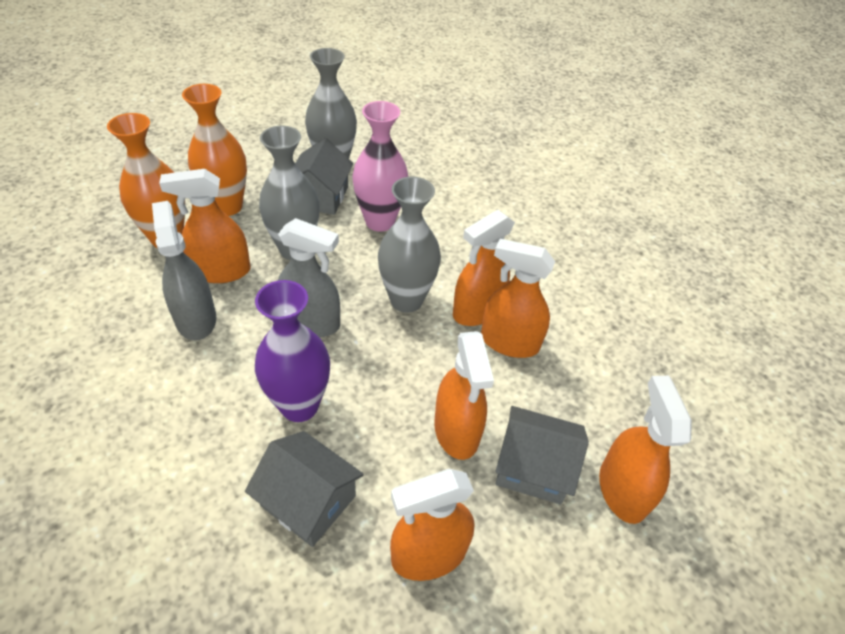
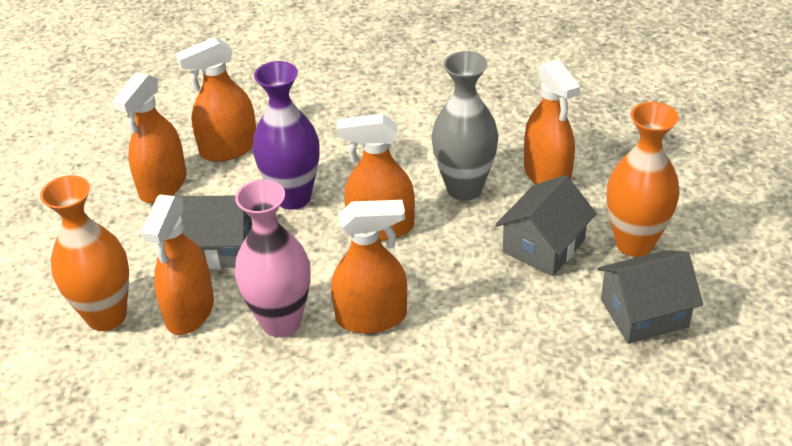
grey spray bottle: 2 -> 0
grey vase: 3 -> 1

